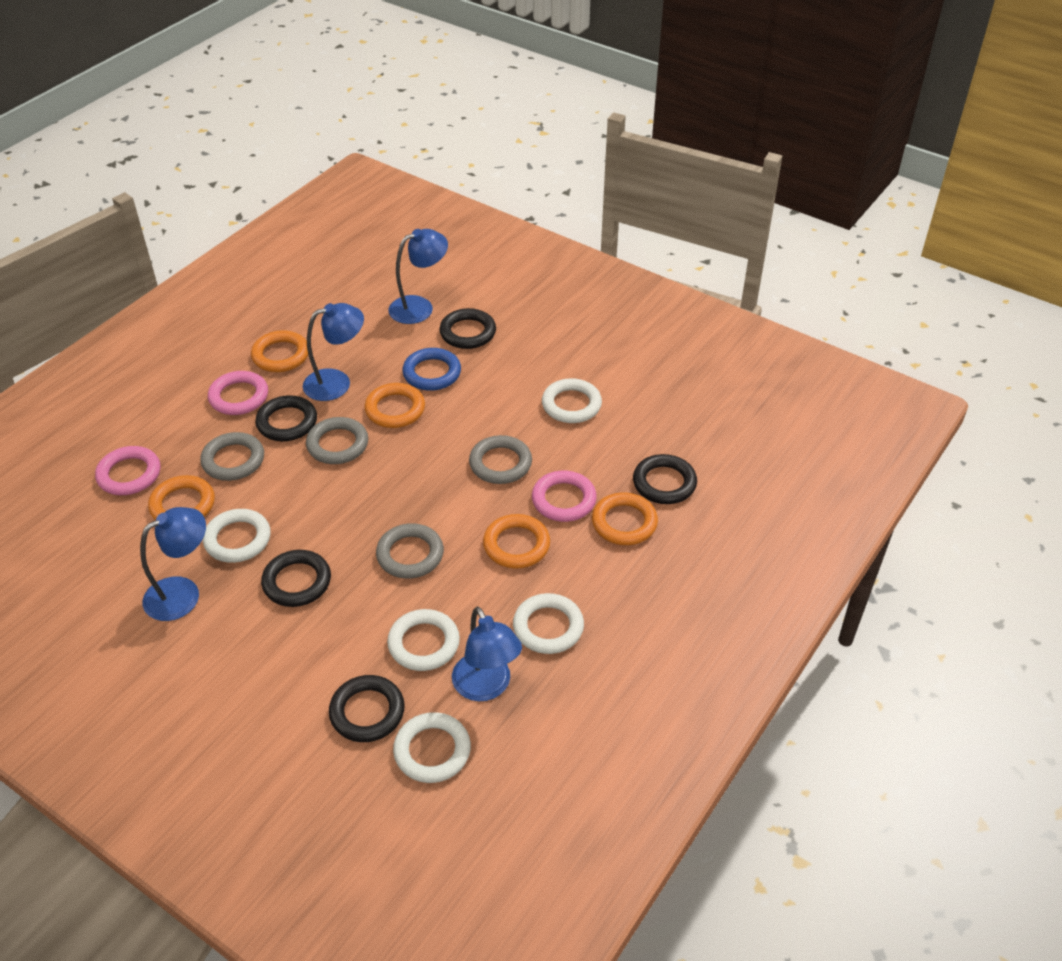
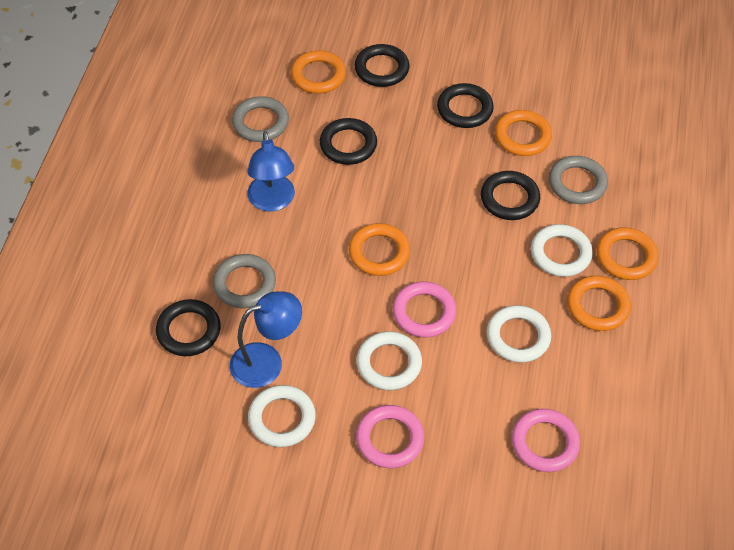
blue lamp: 4 -> 2
blue ring: 1 -> 0
grey ring: 4 -> 3
white ring: 5 -> 4

